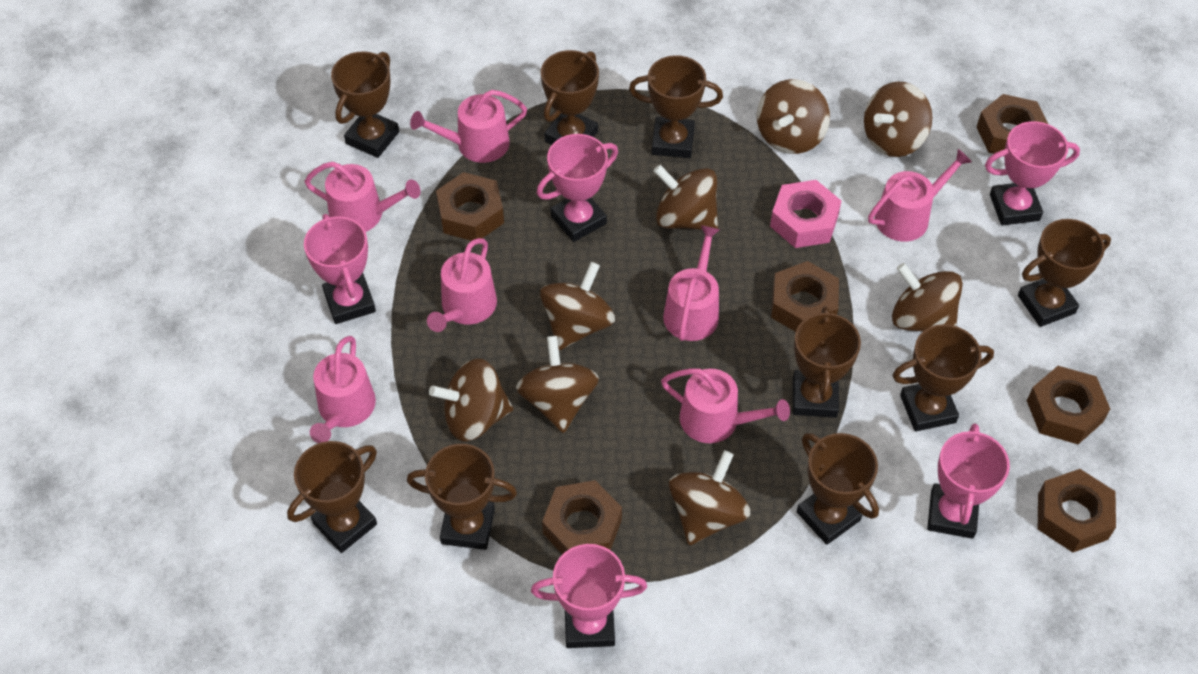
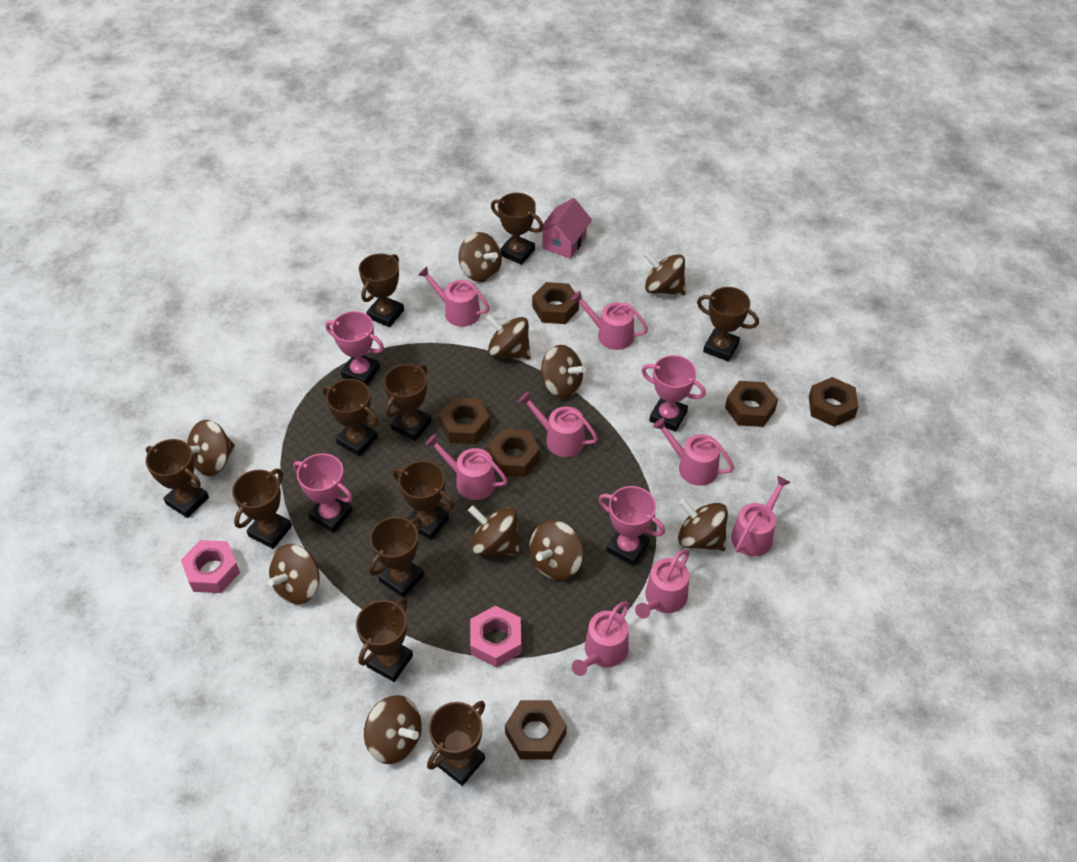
brown spinning top: 8 -> 10
brown trophy: 9 -> 11
pink house: 0 -> 1
pink nut: 1 -> 2
pink trophy: 5 -> 4
pink watering can: 7 -> 8

